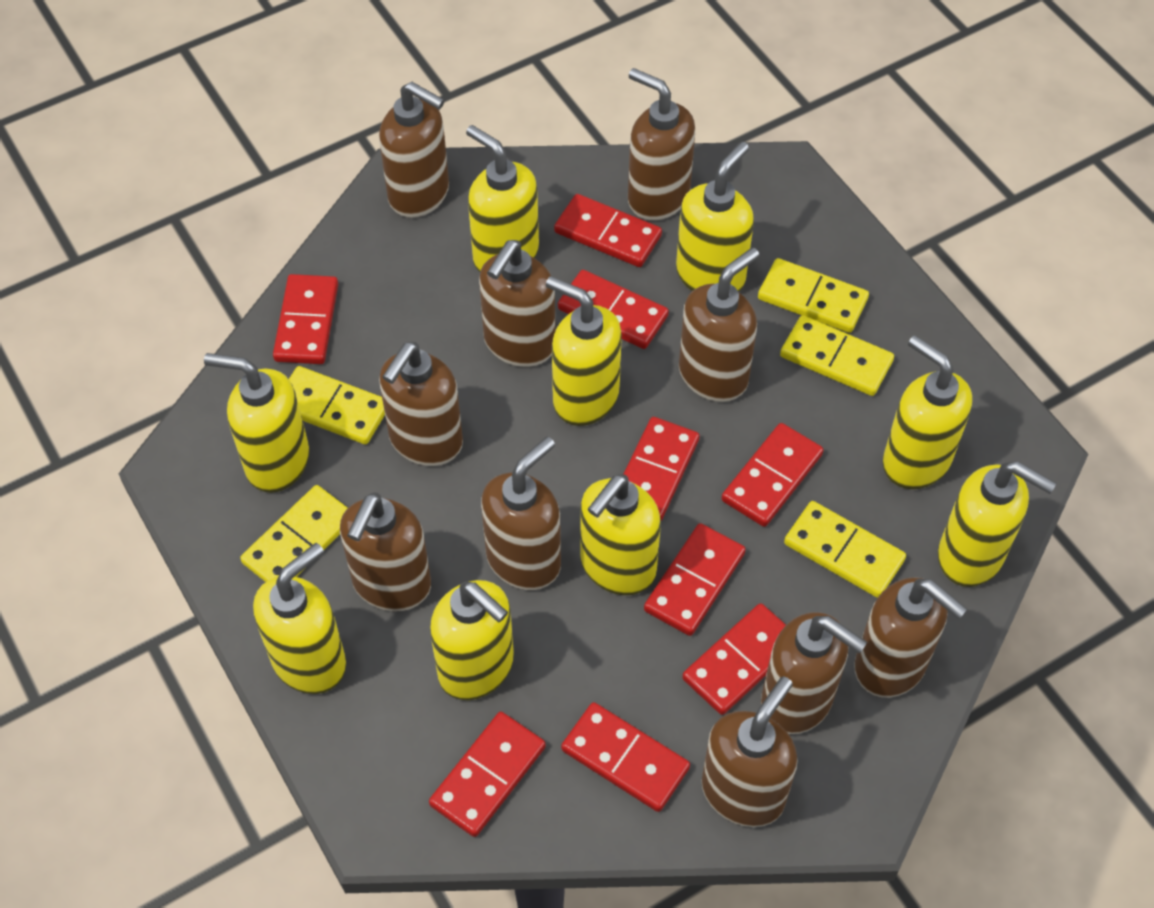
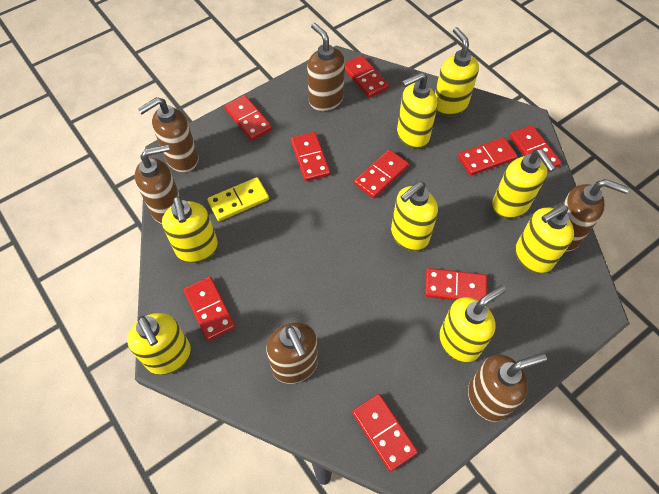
brown soap dispenser: 10 -> 6
yellow domino: 5 -> 1
yellow soap dispenser: 9 -> 8

